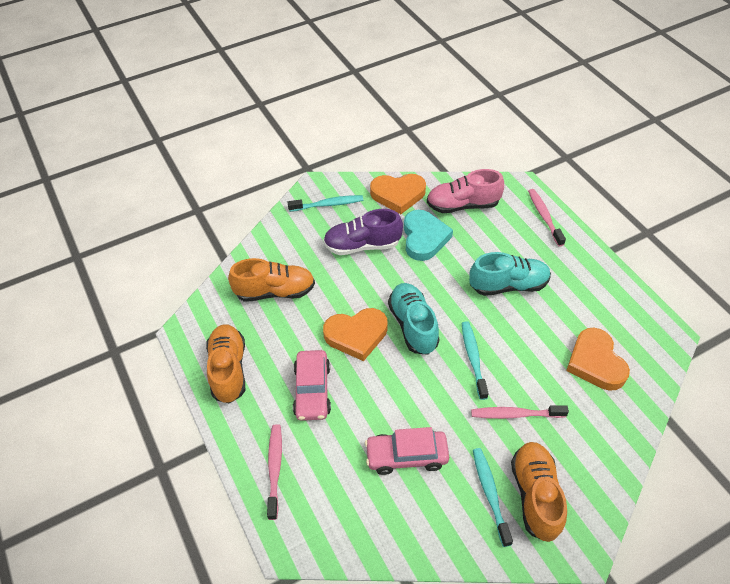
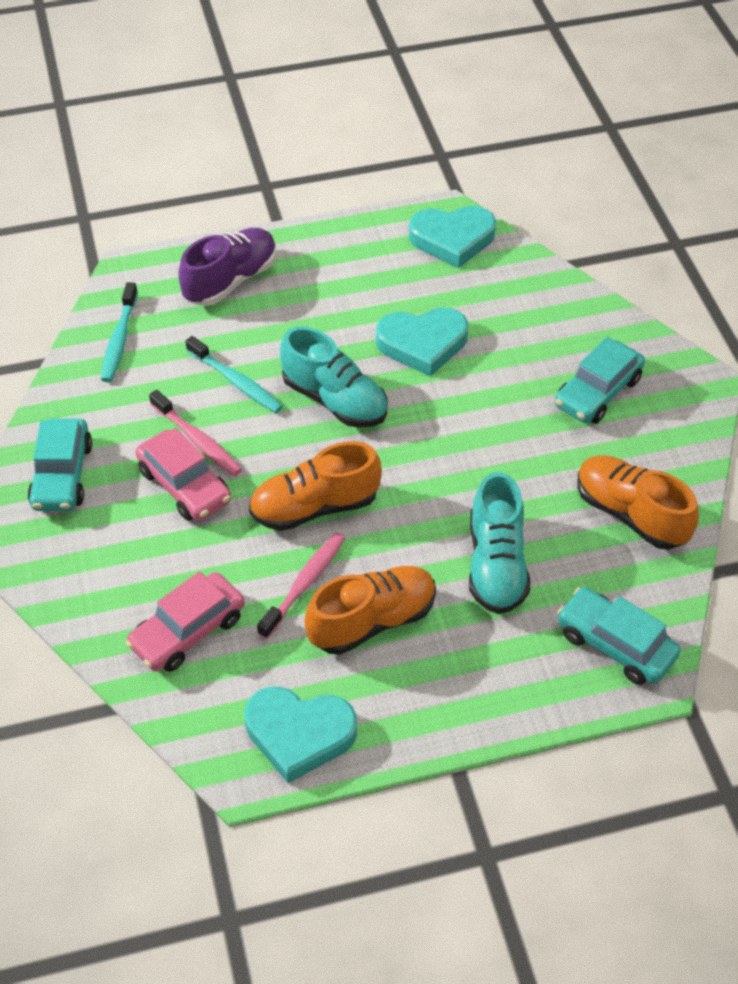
orange heart: 3 -> 0
pink shoe: 1 -> 0
pink toothbrush: 3 -> 2
turquoise car: 0 -> 3
turquoise heart: 1 -> 3
turquoise toothbrush: 3 -> 2

